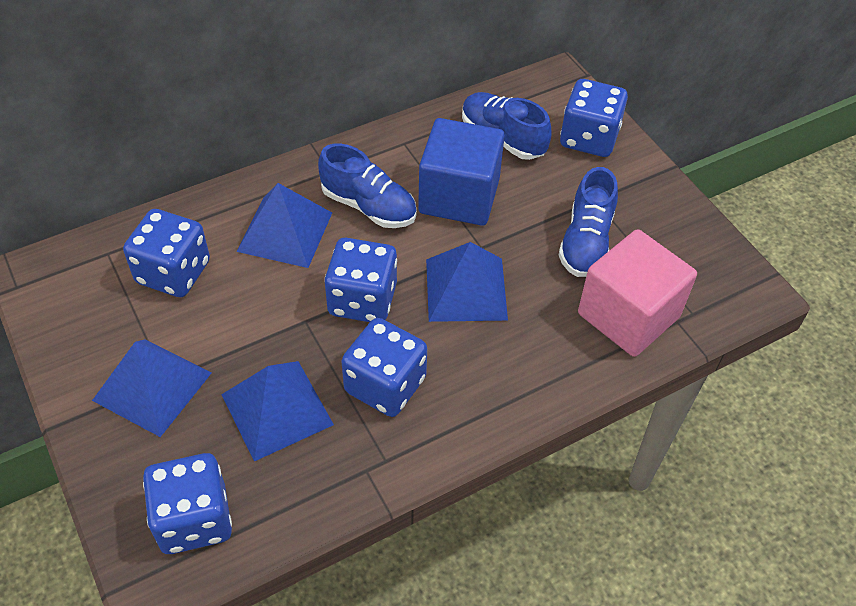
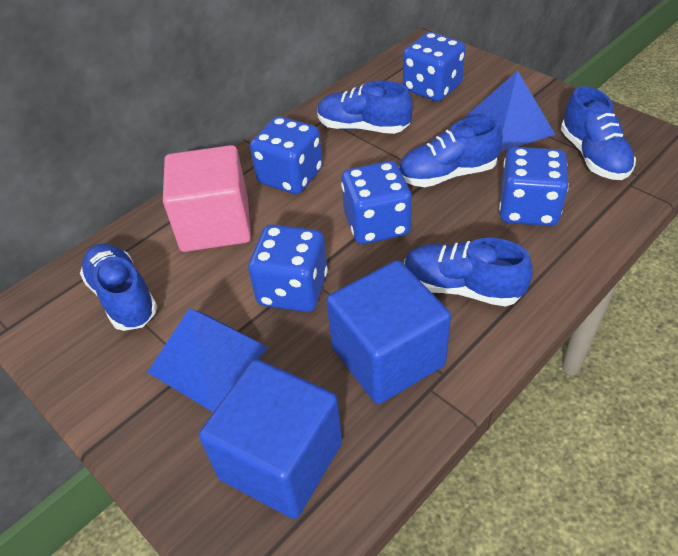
blue cube: 1 -> 2
blue pyramid: 4 -> 2
blue shoe: 3 -> 5

